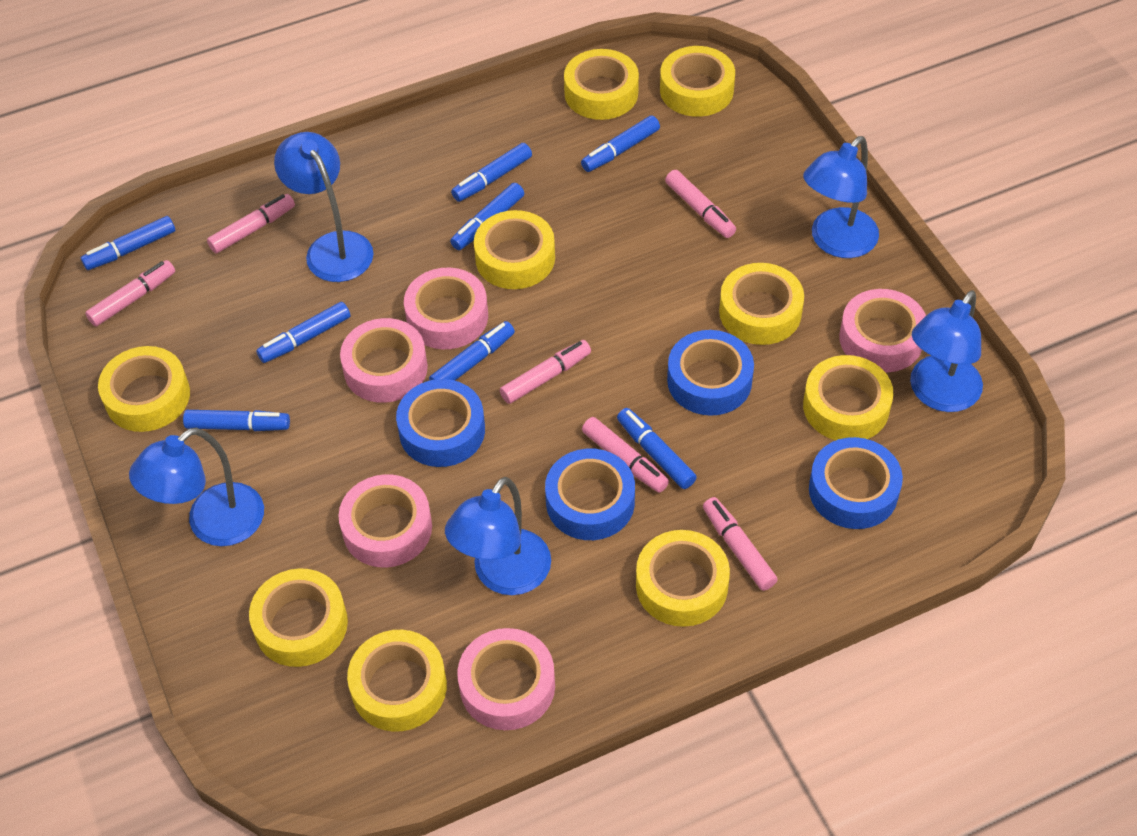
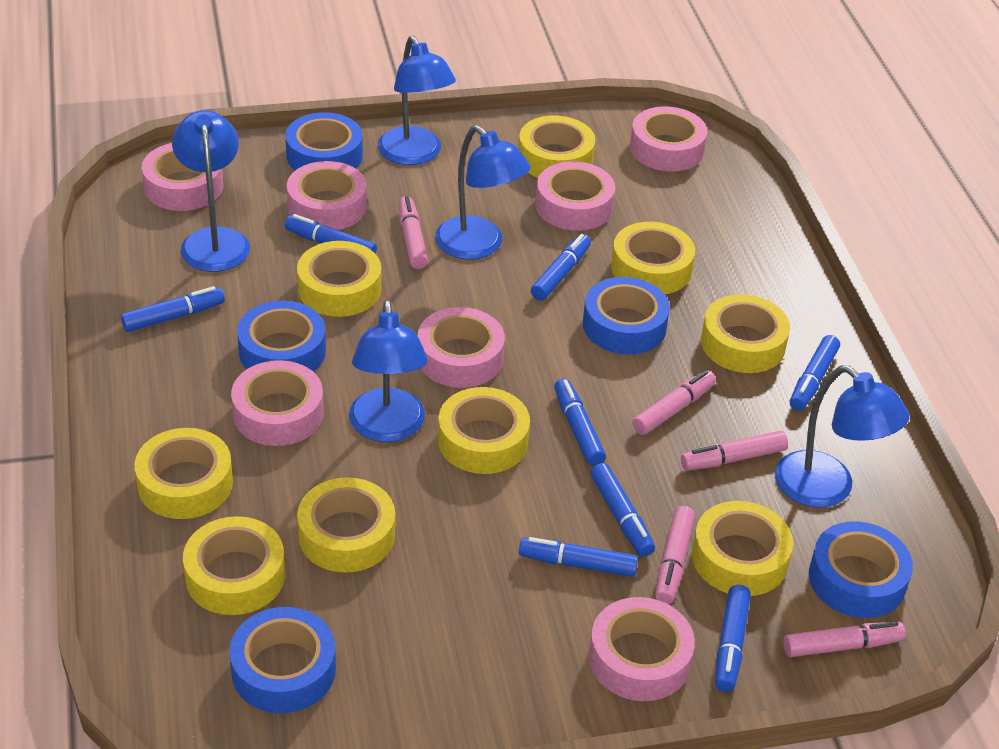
blue tape: 4 -> 5
pink marker: 6 -> 5
pink tape: 5 -> 7

